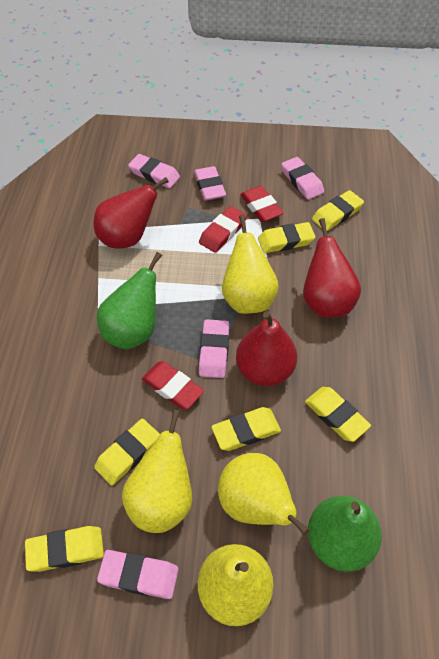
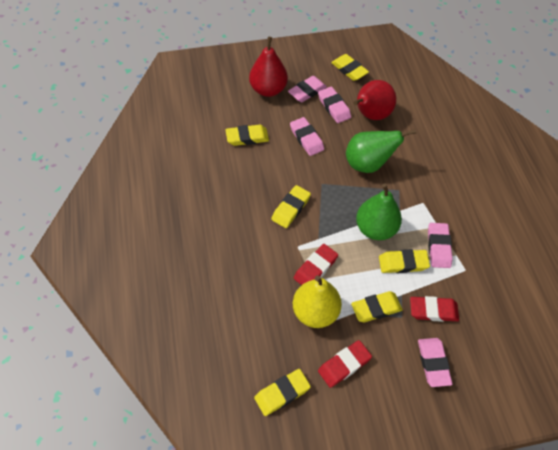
red pear: 3 -> 2
yellow pear: 4 -> 1

